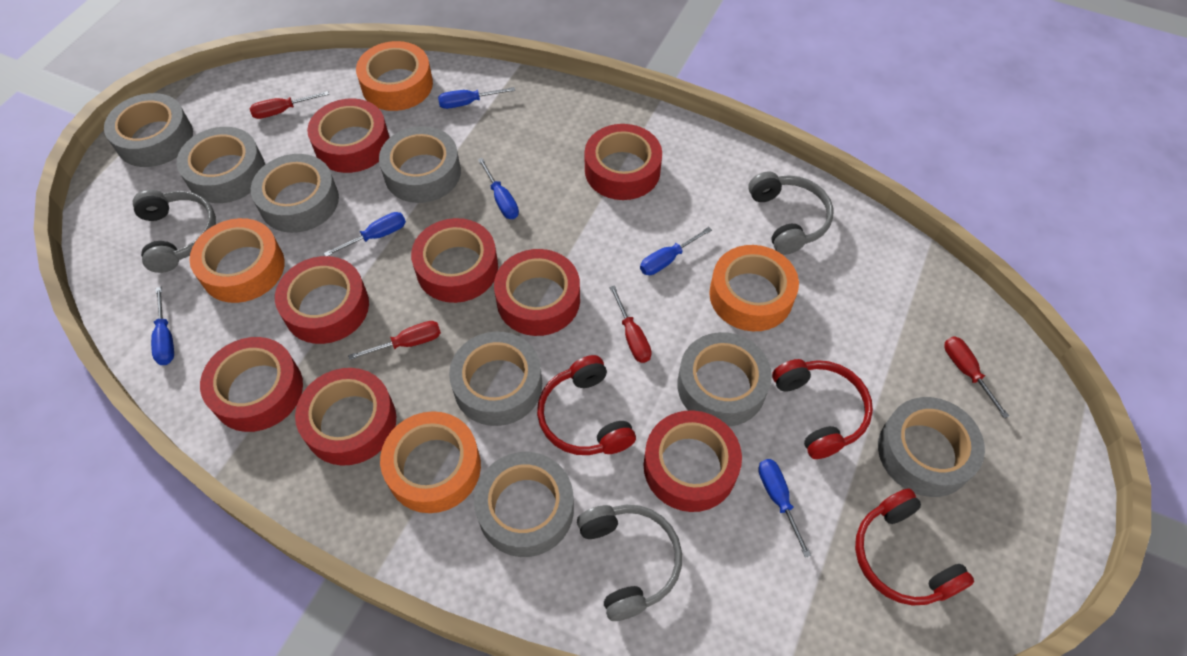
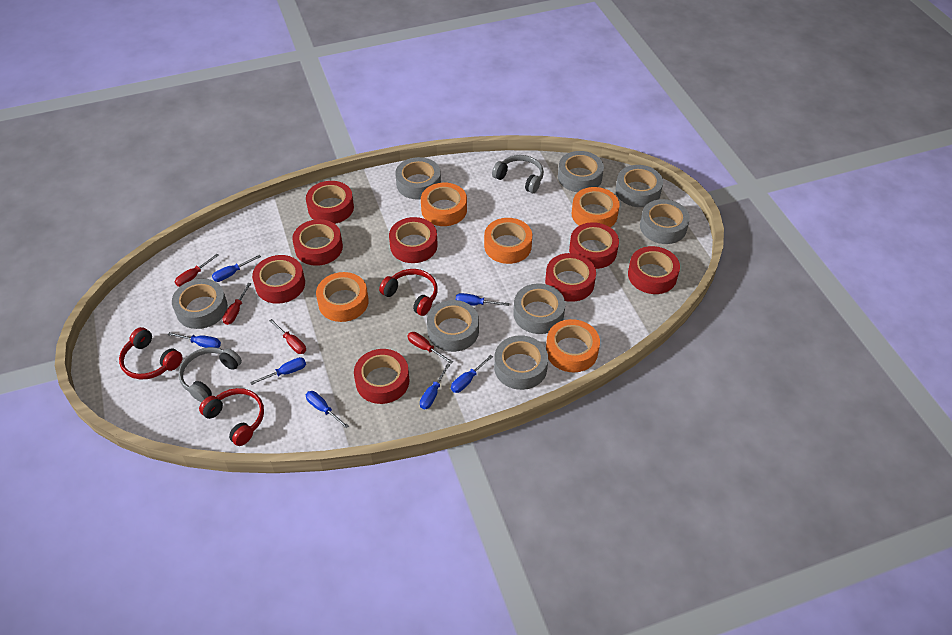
blue screwdriver: 6 -> 7
grey headphones: 3 -> 2
orange tape: 4 -> 5

